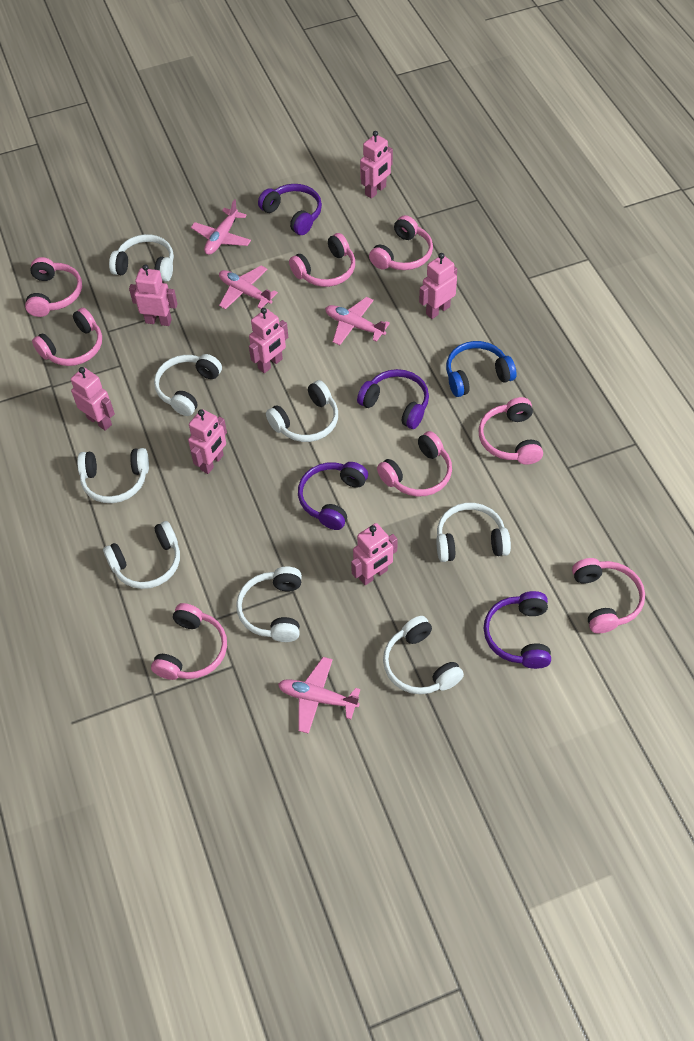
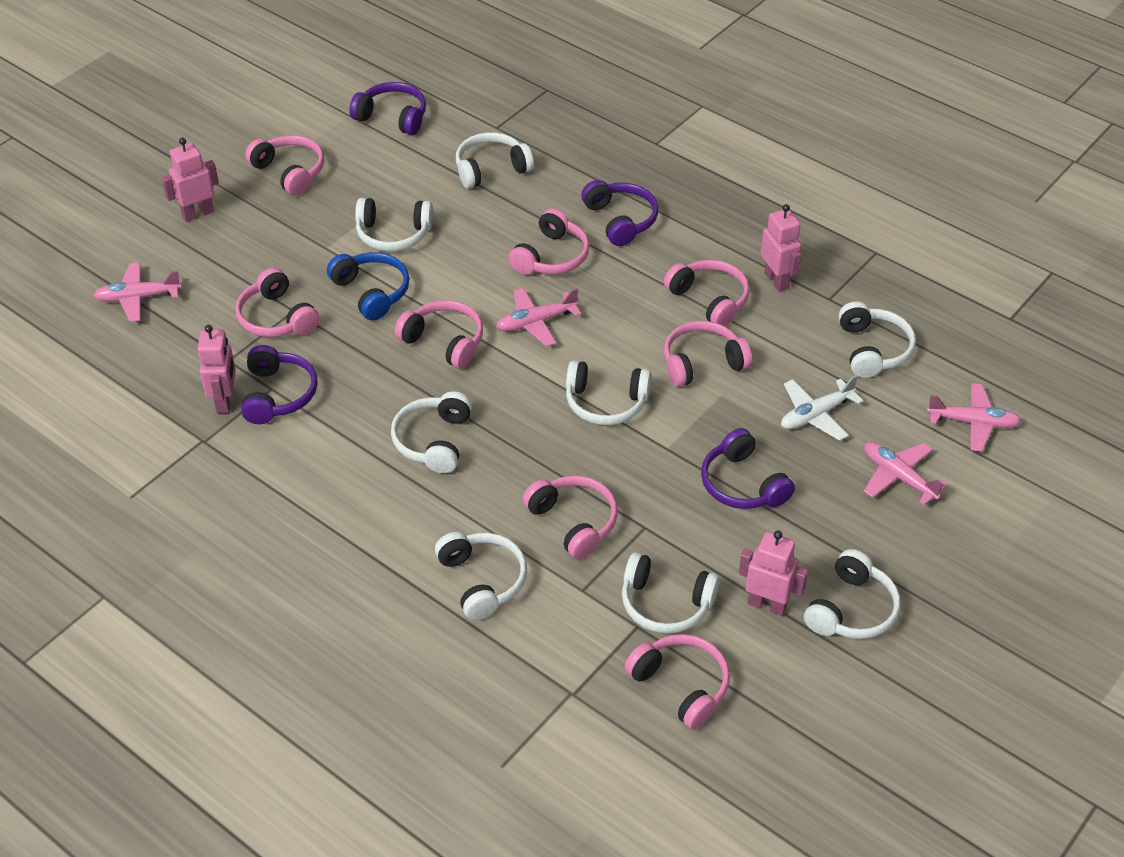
pink robot: 7 -> 4
white plane: 0 -> 1

